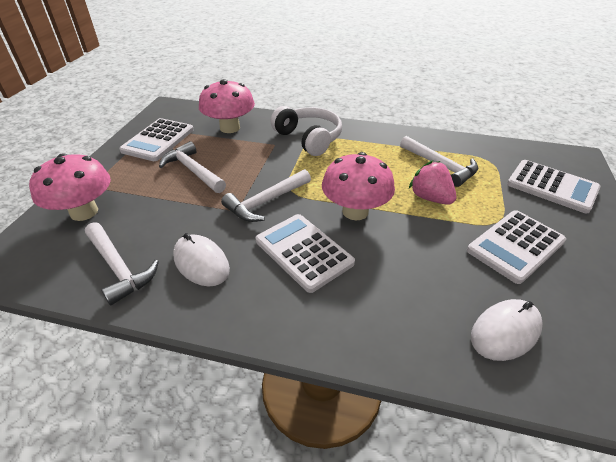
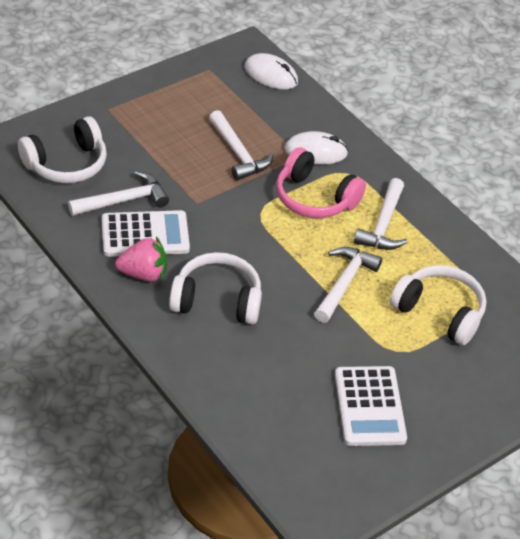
pink headphones: 0 -> 1
pink mushroom: 3 -> 0
white calculator: 4 -> 2
white headphones: 1 -> 3

